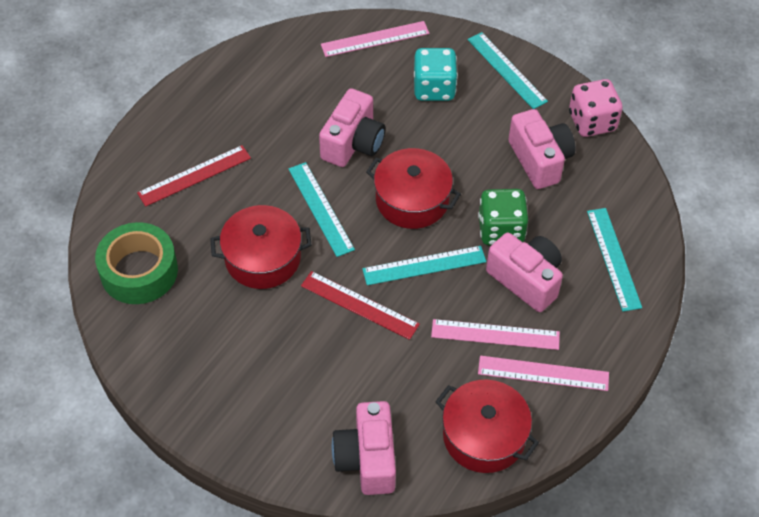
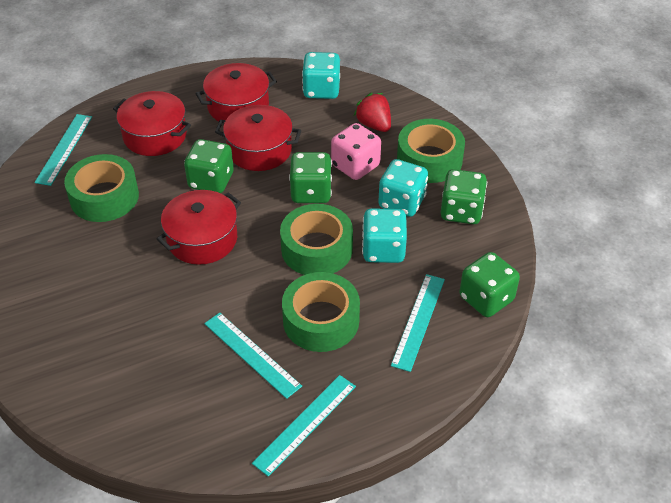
green dice: 1 -> 4
green tape: 1 -> 4
pink camera: 4 -> 0
pink ruler: 3 -> 0
red pot: 3 -> 4
red ruler: 2 -> 0
red strawberry: 0 -> 1
turquoise dice: 1 -> 3

